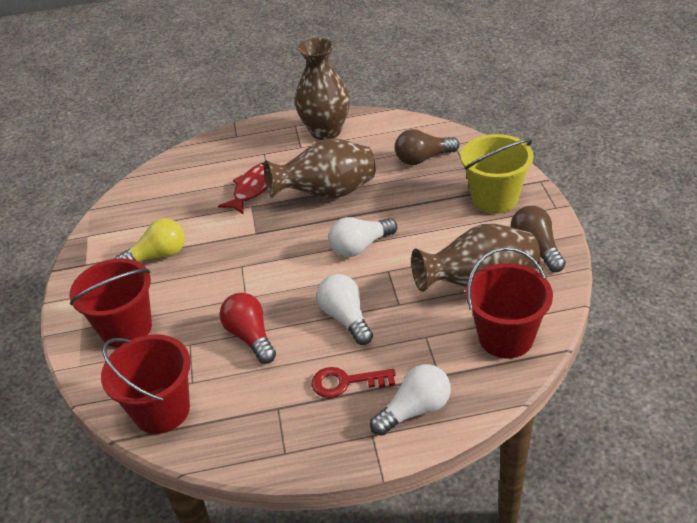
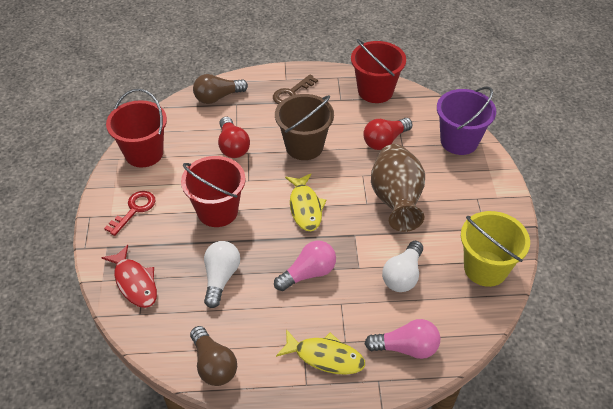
brown bucket: 0 -> 1
brown key: 0 -> 1
brown vase: 3 -> 1
pink light bulb: 0 -> 2
purple bucket: 0 -> 1
red light bulb: 1 -> 2
white light bulb: 3 -> 2
yellow fish: 0 -> 2
yellow light bulb: 1 -> 0

